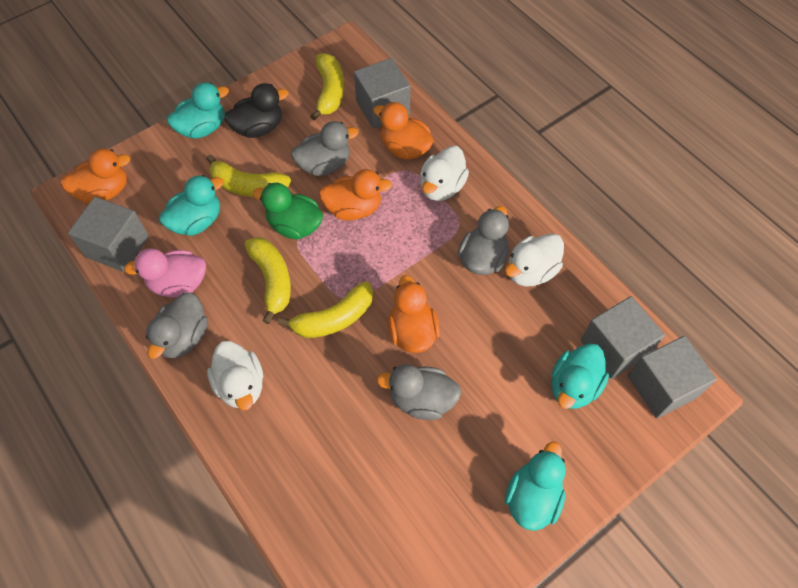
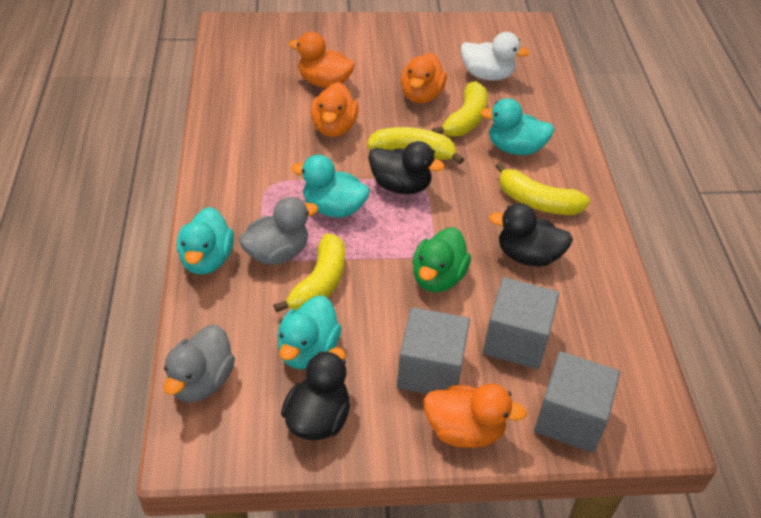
black duck: 1 -> 3
grey cube: 4 -> 3
grey duck: 4 -> 2
pink duck: 1 -> 0
white duck: 3 -> 1

